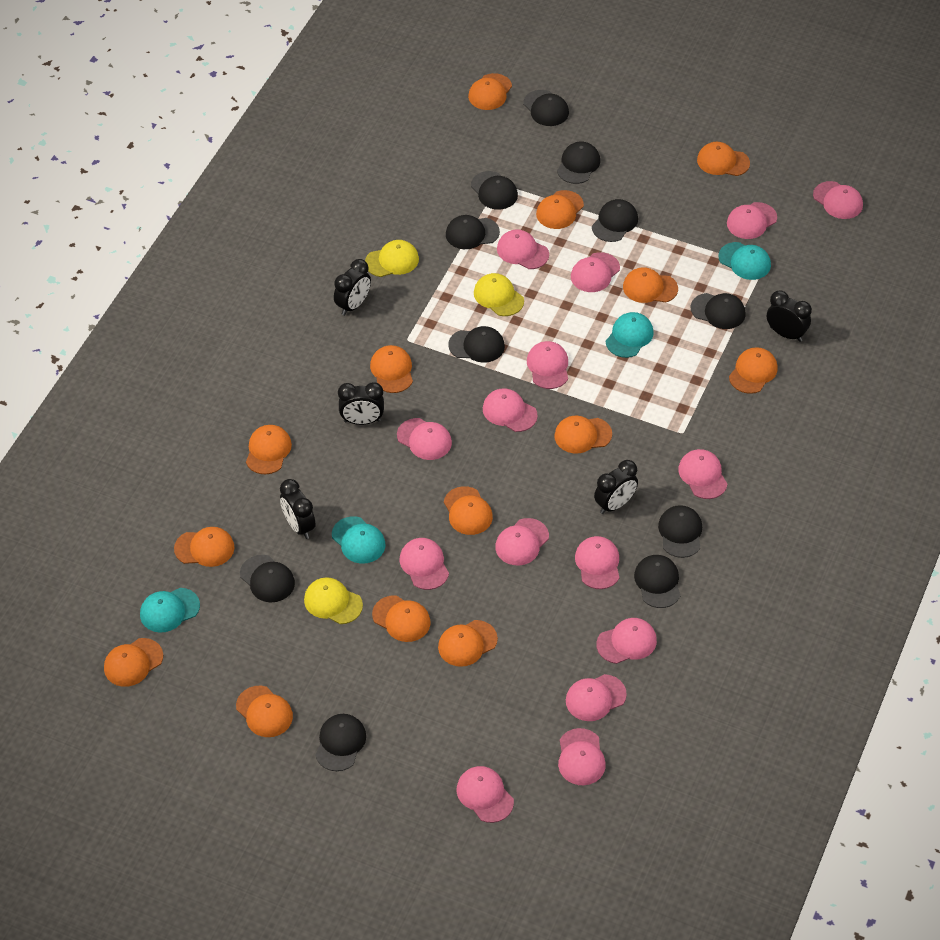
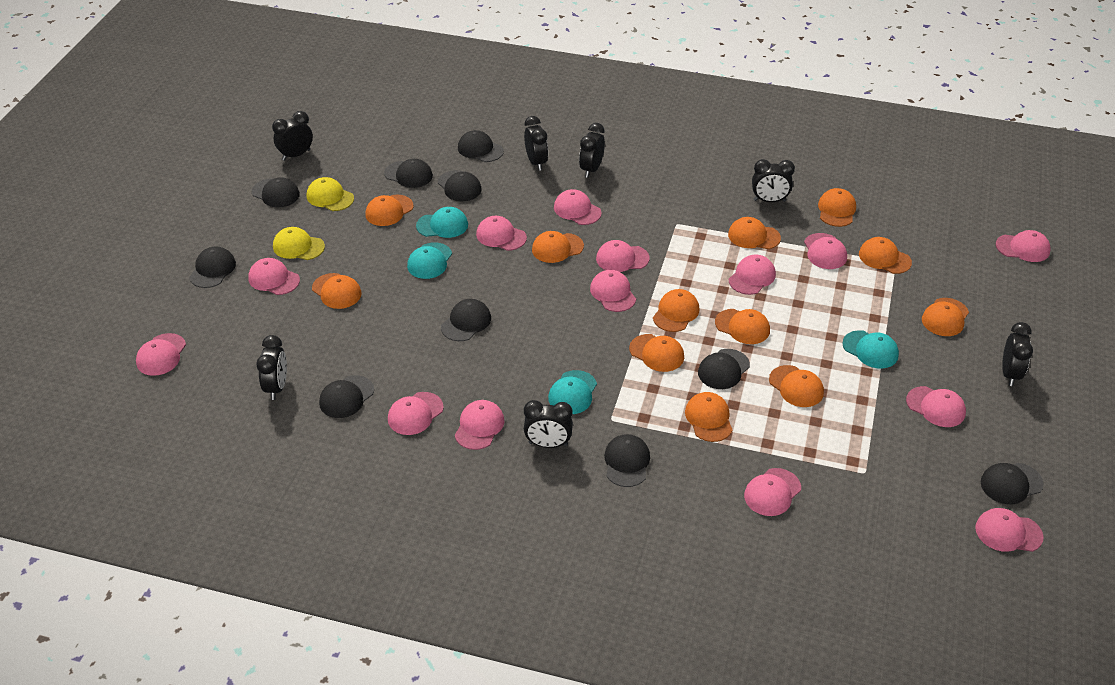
black cap: 11 -> 10
black clock: 5 -> 7
orange cap: 14 -> 12
pink cap: 15 -> 14
yellow cap: 3 -> 2

